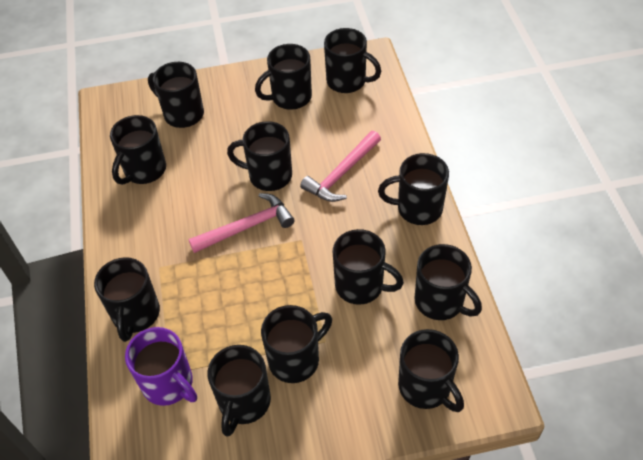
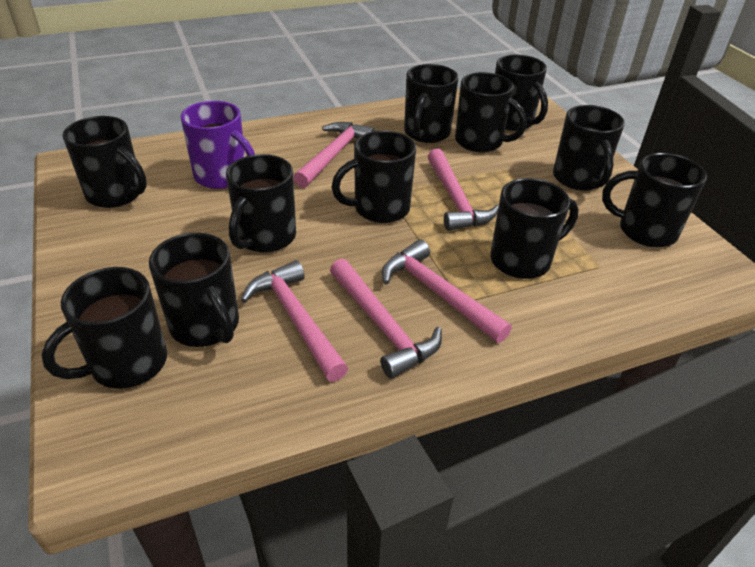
black mug: 12 -> 11
pink hammer: 2 -> 5

